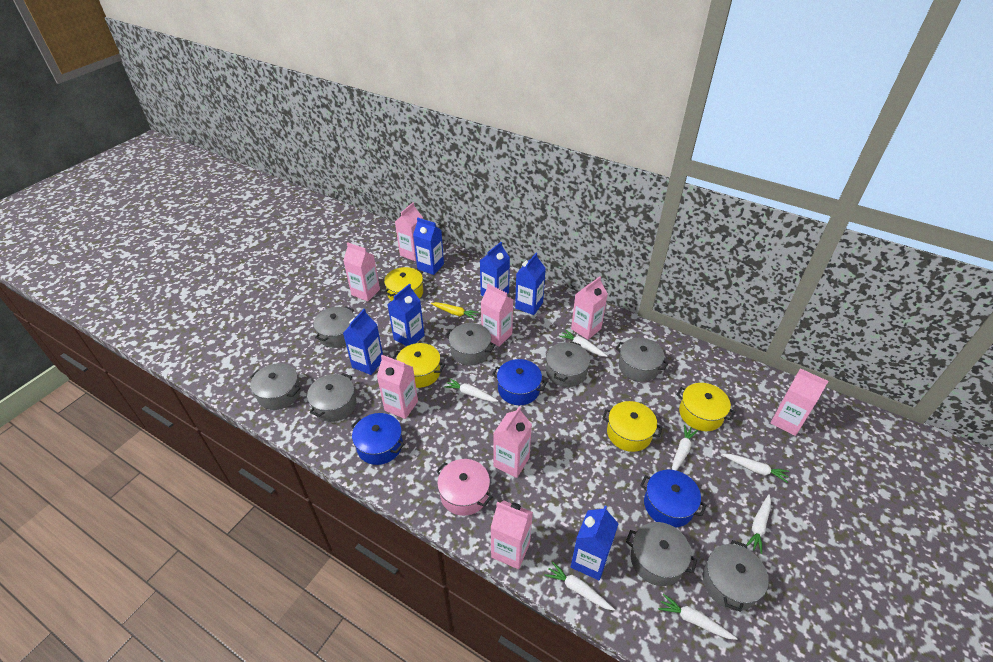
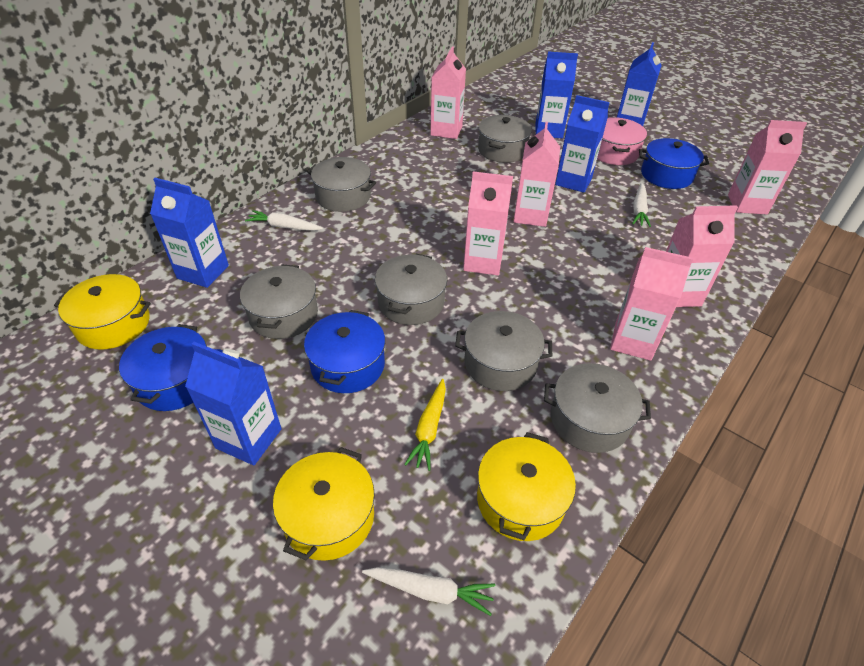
blue carton: 6 -> 5
grey pot: 8 -> 6
pink carton: 8 -> 6
white carrot: 7 -> 3
yellow pot: 4 -> 3

